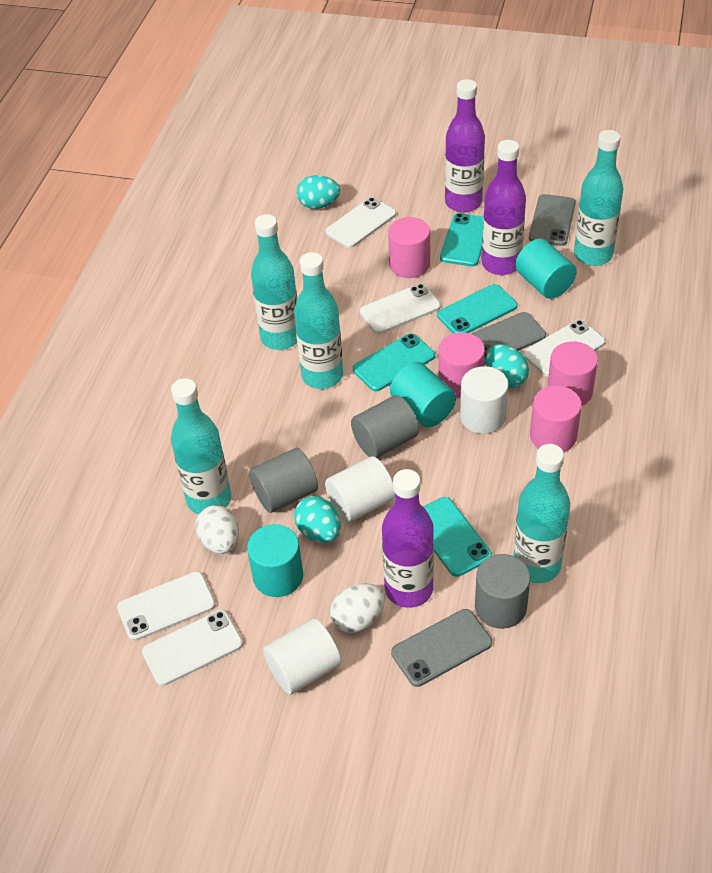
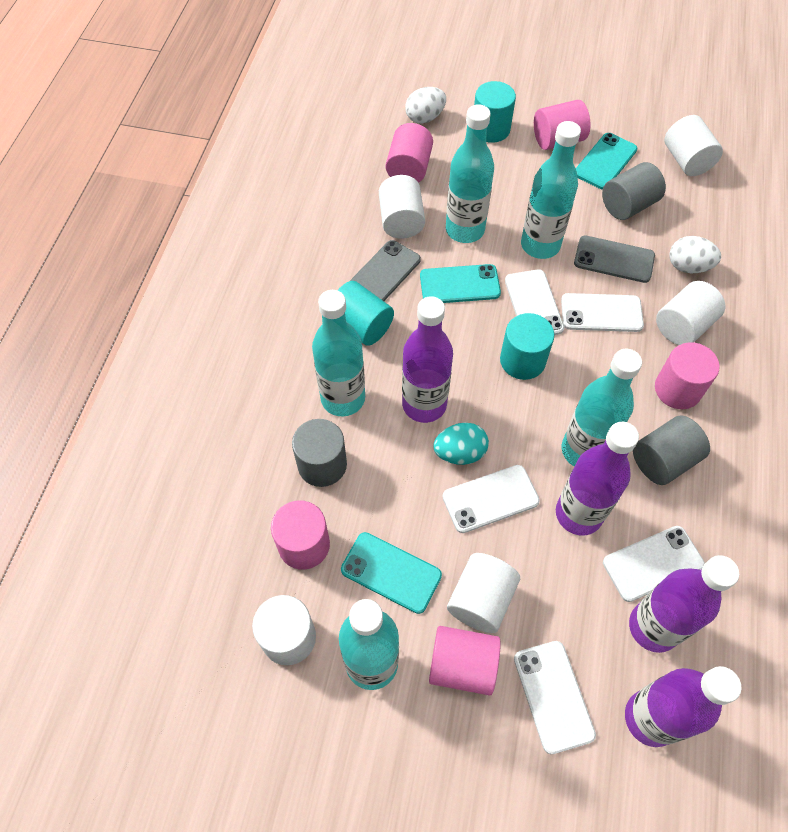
grey phone: 3 -> 2
pink cylinder: 4 -> 5
purple bottle: 3 -> 4
turquoise egg: 3 -> 1
turquoise phone: 4 -> 3
white cylinder: 3 -> 5

